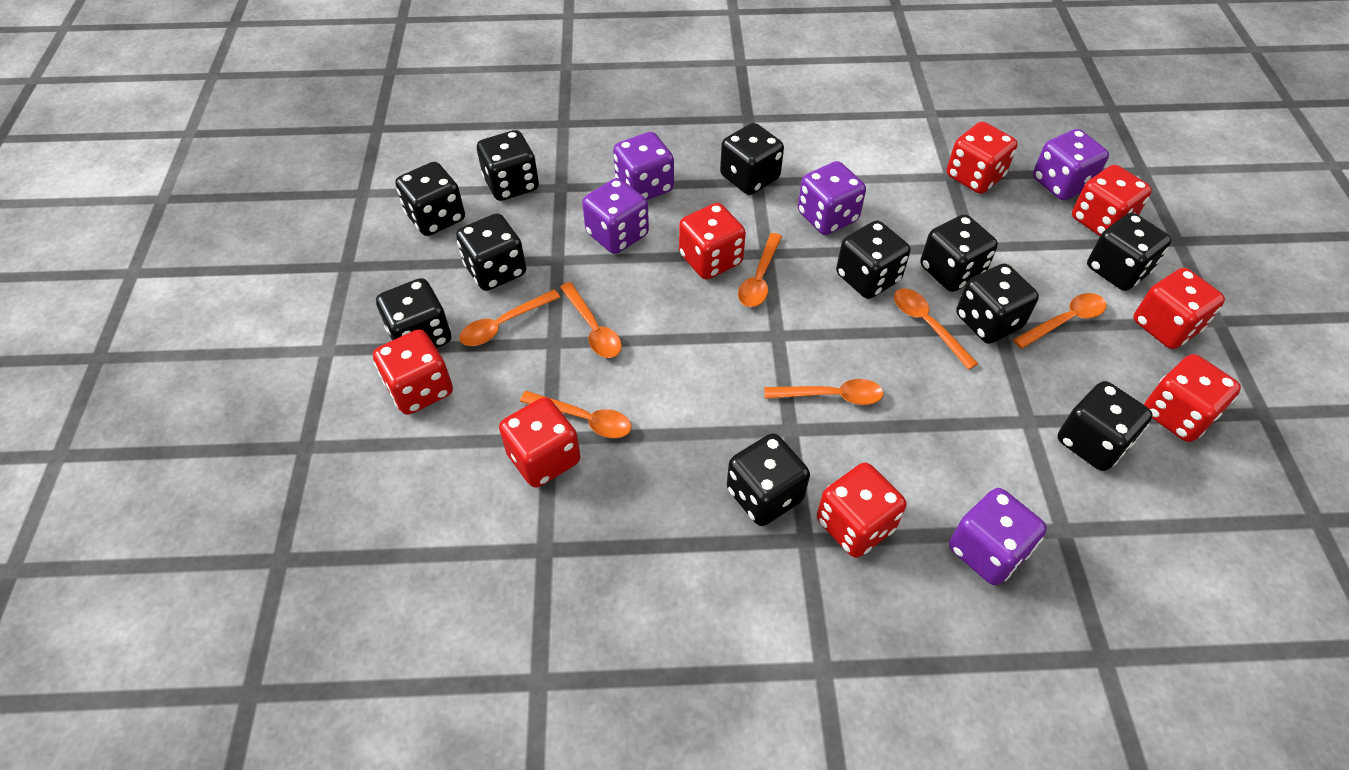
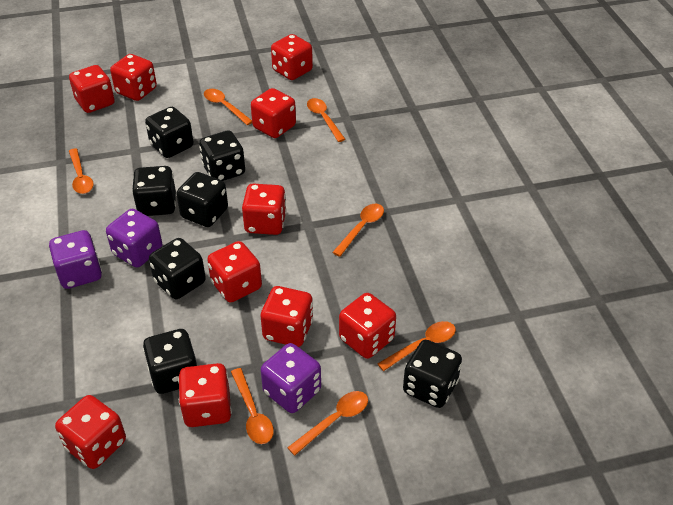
black dice: 11 -> 7
purple dice: 5 -> 3
red dice: 8 -> 10

